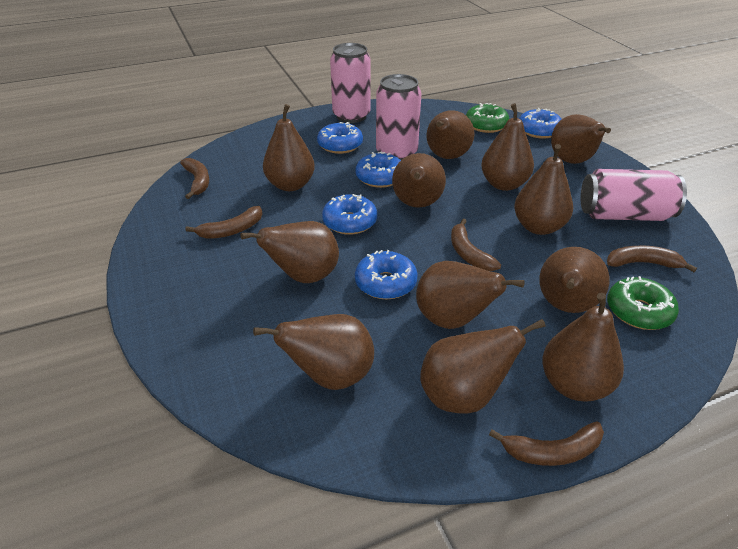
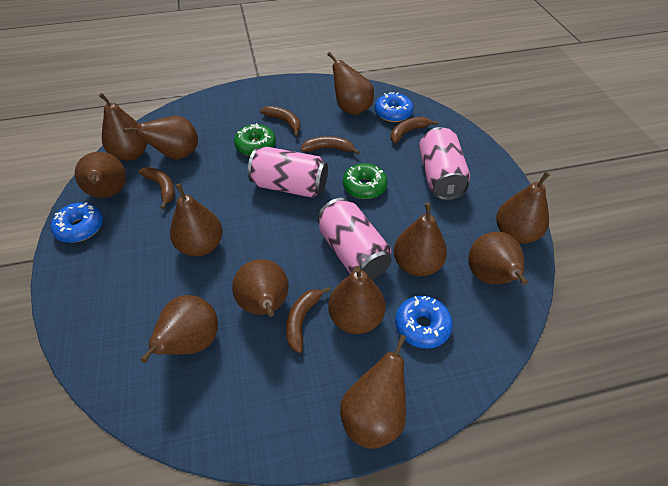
blue donut: 5 -> 3

